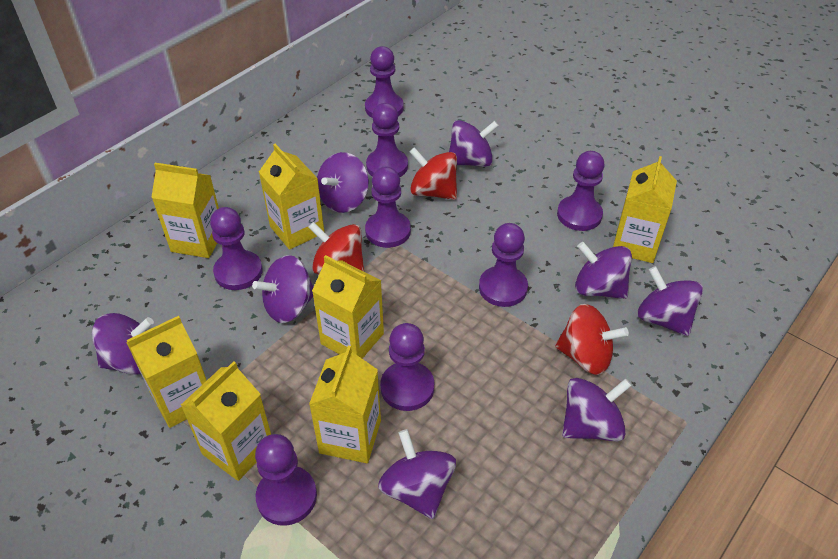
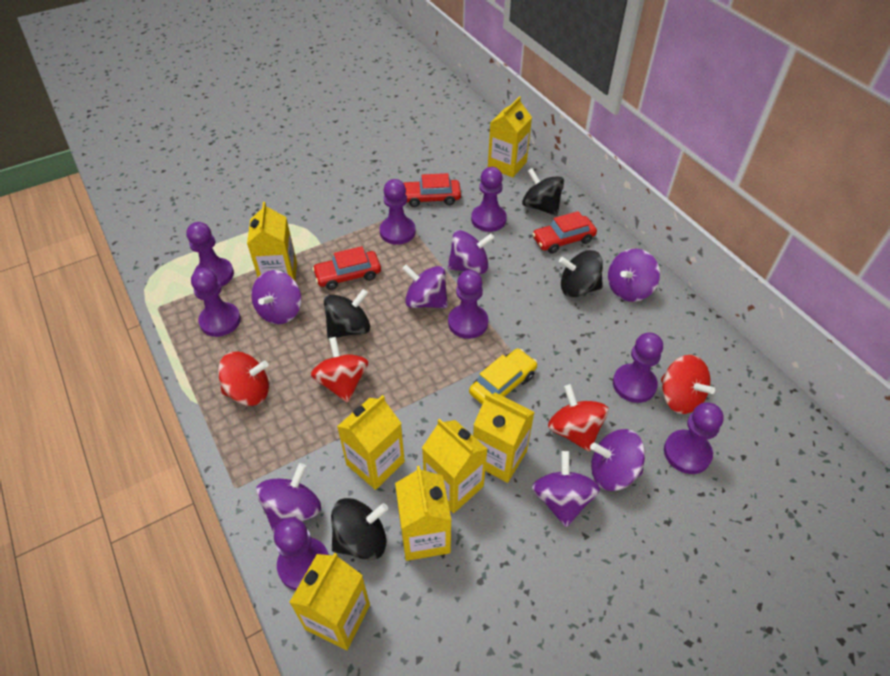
black spinning top: 0 -> 4
purple spinning top: 8 -> 7
red car: 0 -> 3
red spinning top: 3 -> 4
yellow car: 0 -> 1

